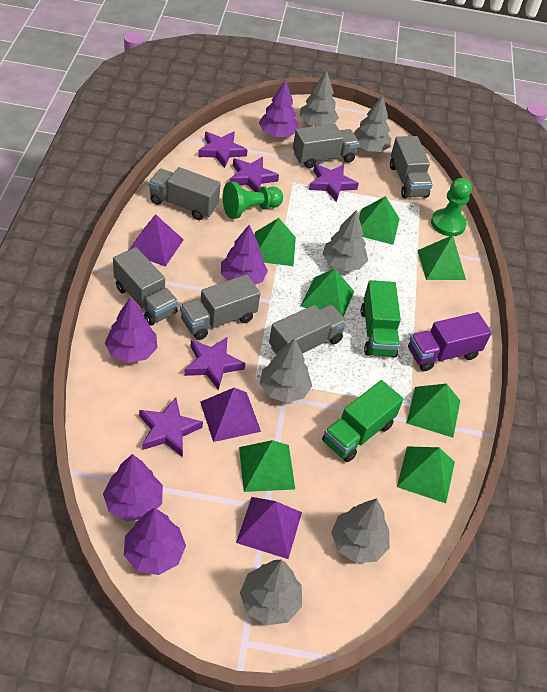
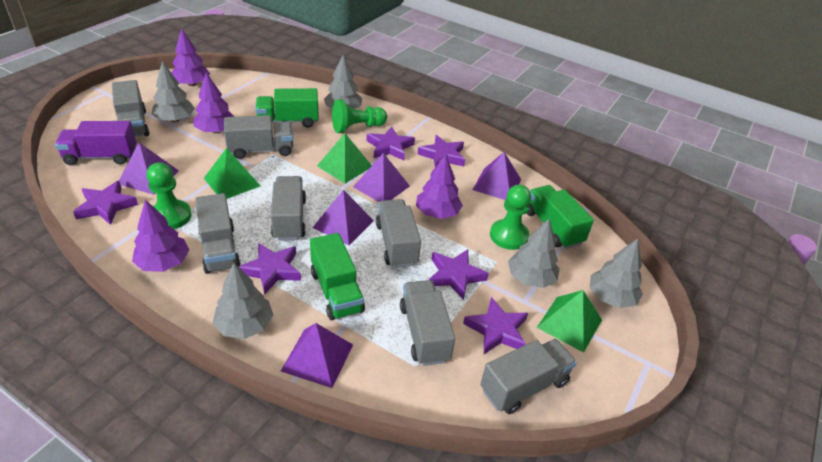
green pawn: 2 -> 3
green pyramid: 7 -> 3
green truck: 2 -> 3
grey tree: 6 -> 5
grey truck: 6 -> 7
purple pyramid: 3 -> 5
purple star: 5 -> 6
purple tree: 5 -> 4

